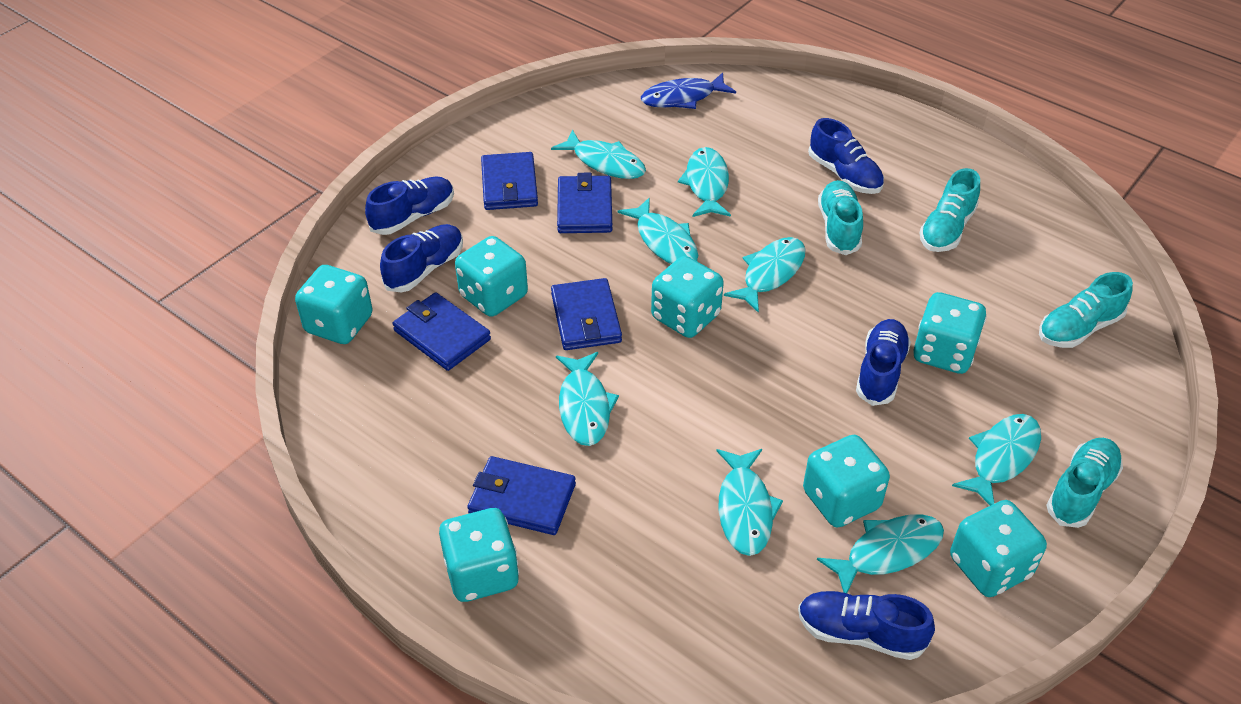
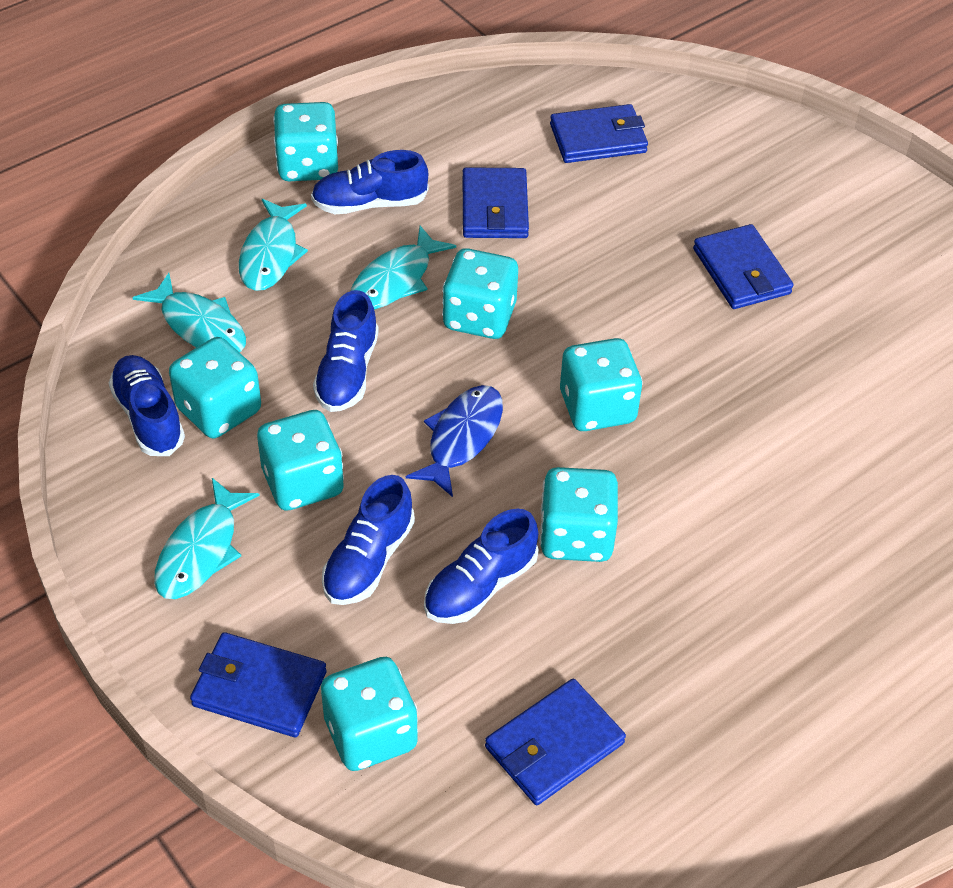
turquoise fish: 8 -> 4
turquoise shoe: 4 -> 0

